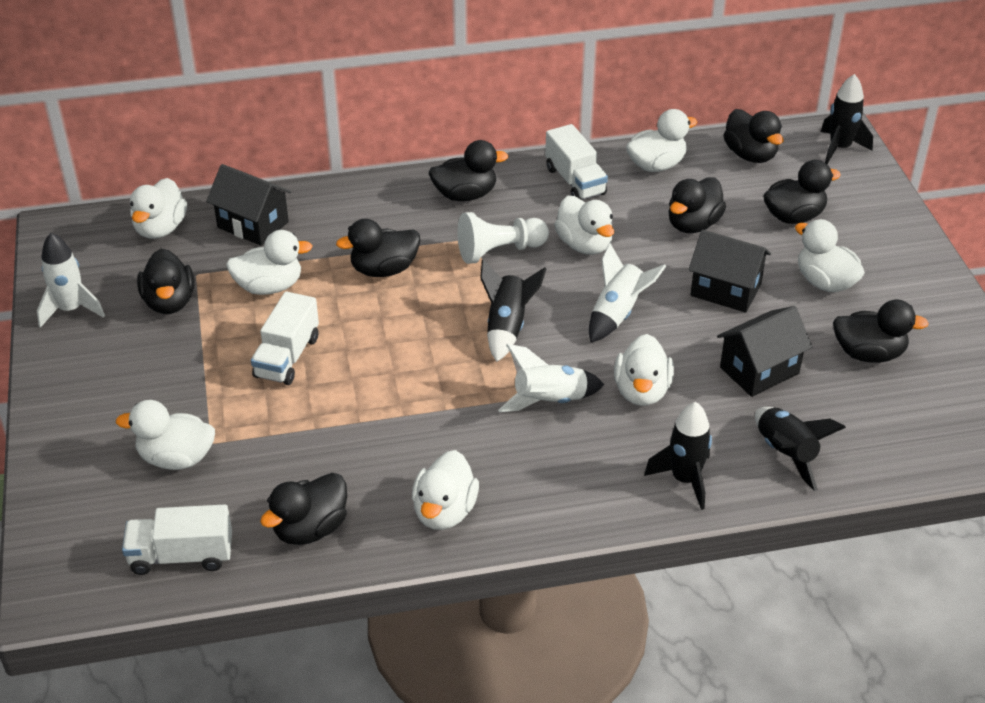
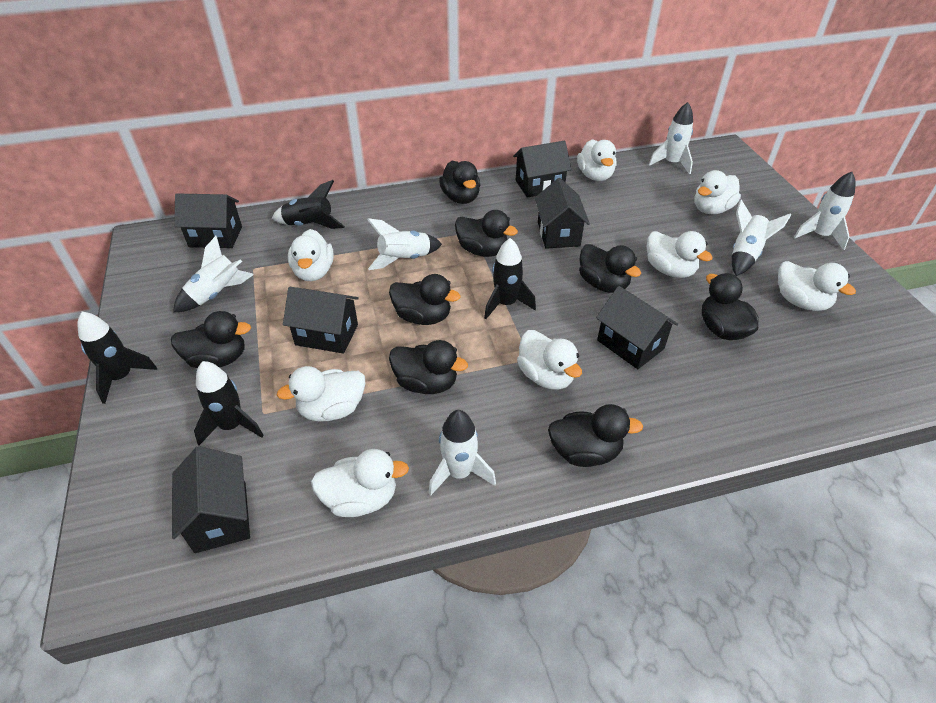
black house: 3 -> 6
white pawn: 1 -> 0
white rocket: 3 -> 6
white truck: 3 -> 0

